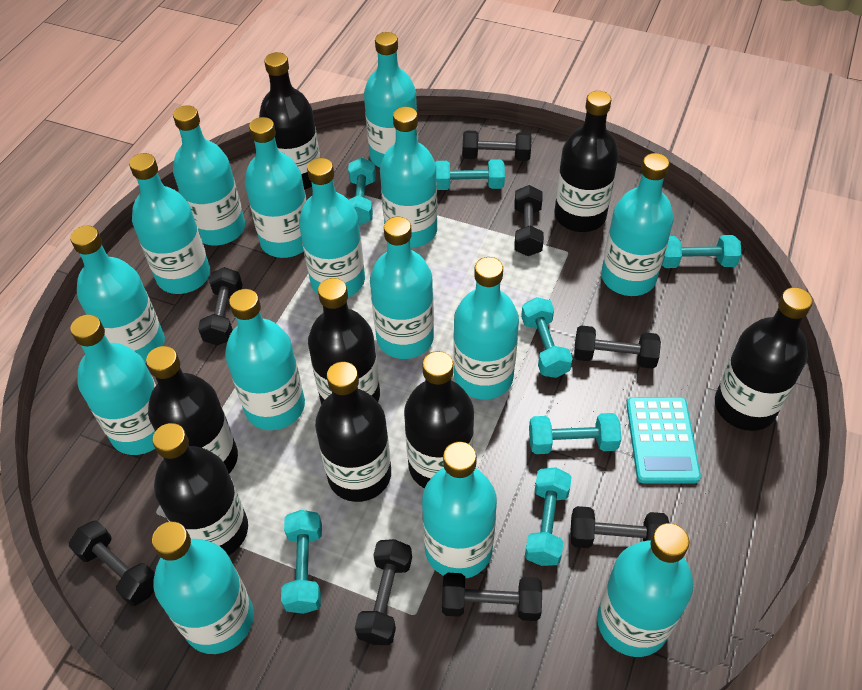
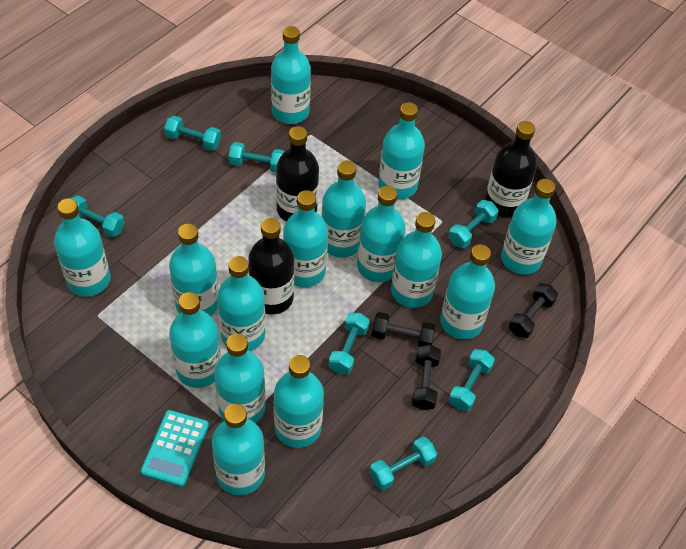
black bottle: 8 -> 3
black dumbbell: 8 -> 3

